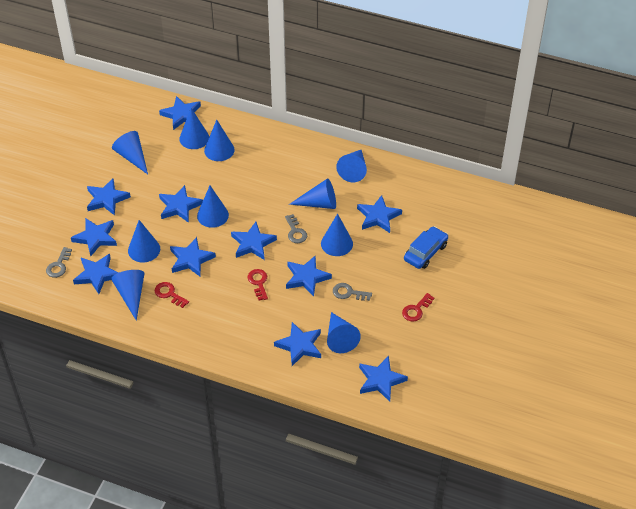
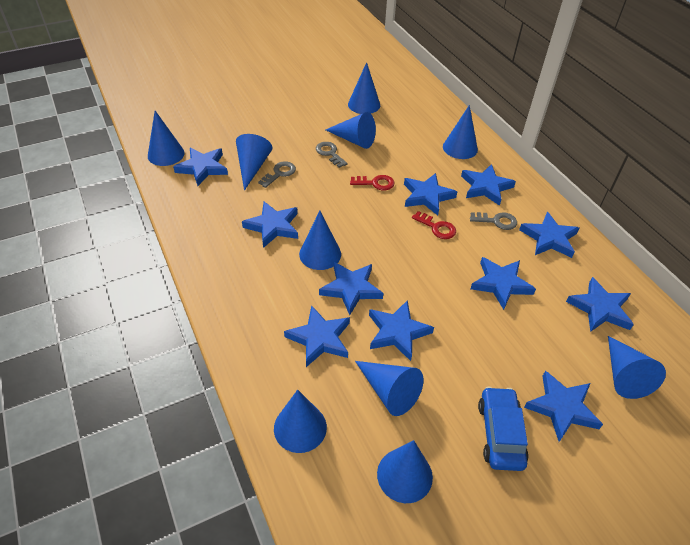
red key: 3 -> 2

